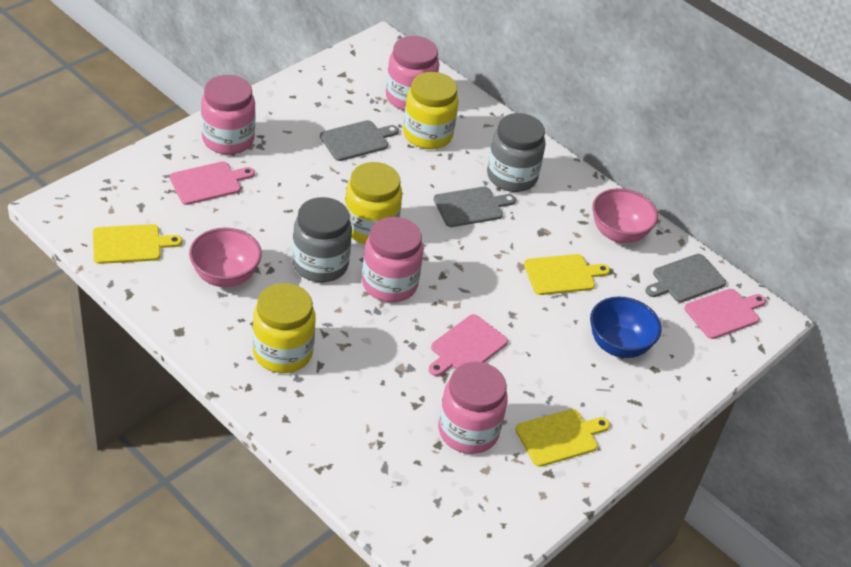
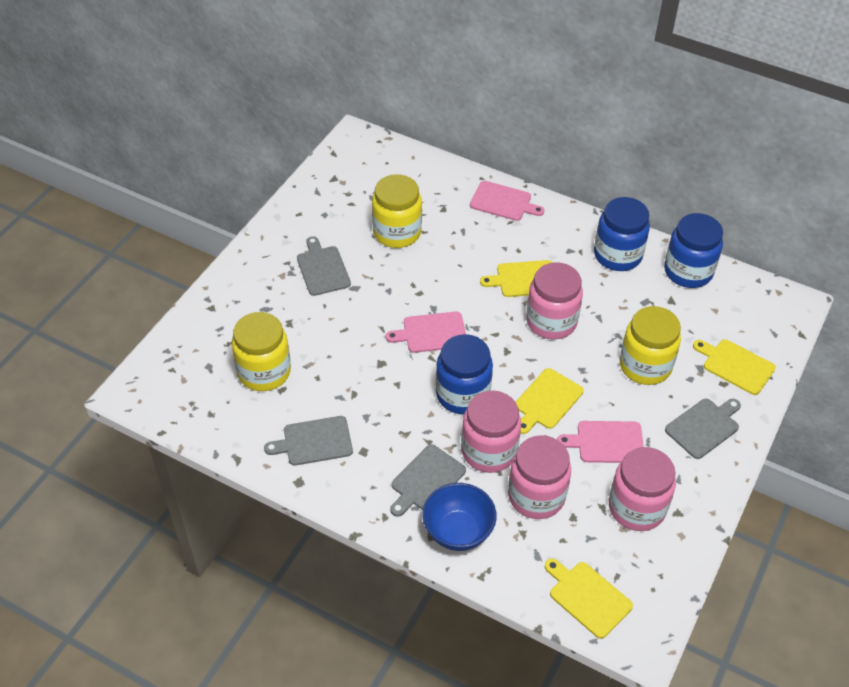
blue jar: 0 -> 3
grey cutting board: 3 -> 4
grey jar: 2 -> 0
pink bowl: 2 -> 0
yellow cutting board: 3 -> 4

